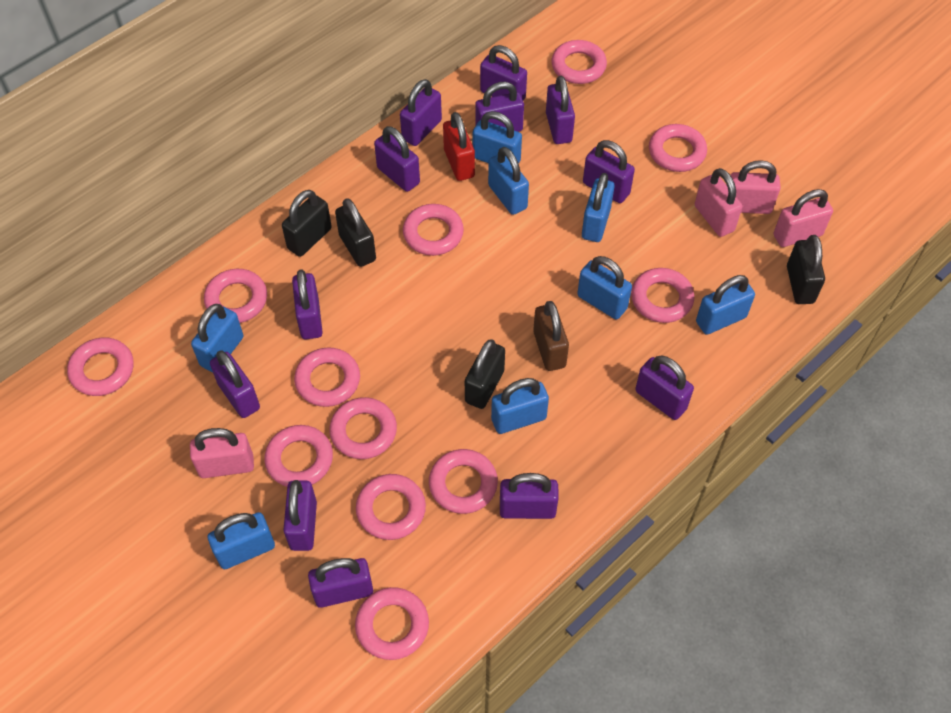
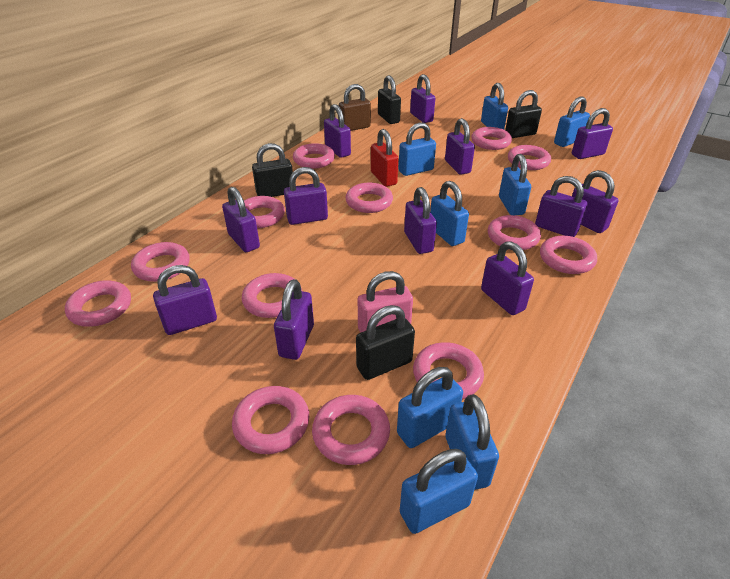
pink padlock: 4 -> 1
pink ring: 12 -> 13

